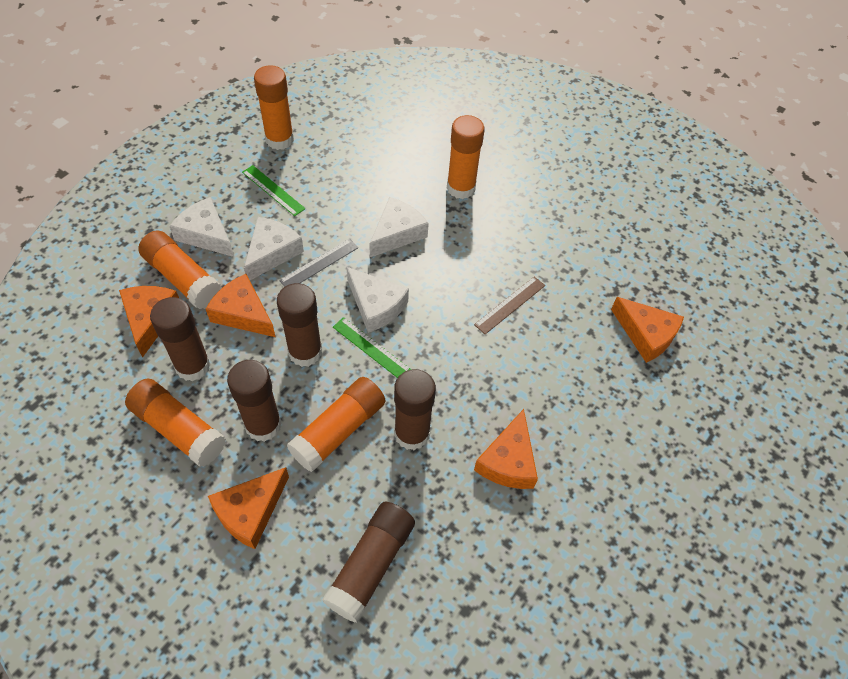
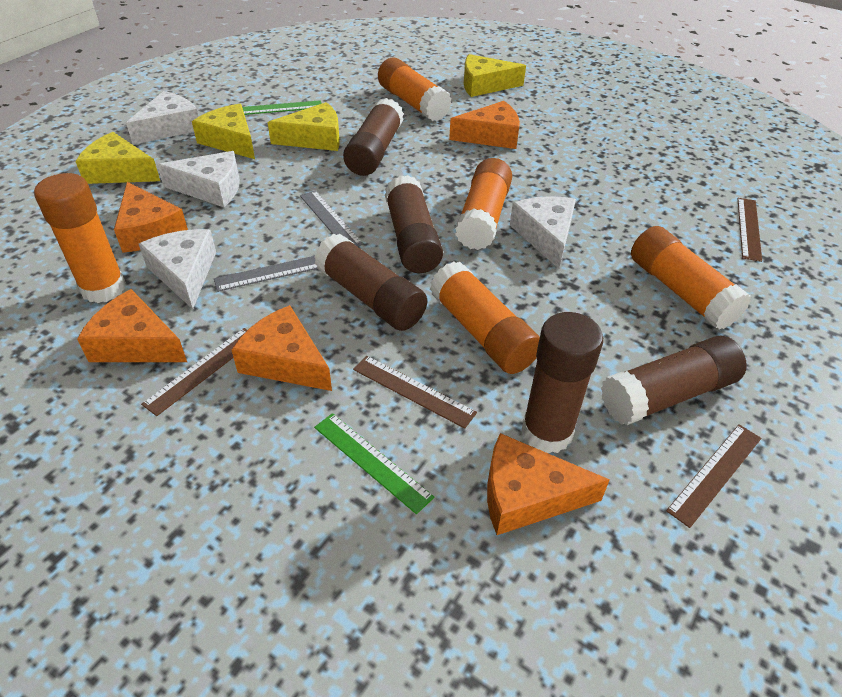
brown ruler: 1 -> 4
grey ruler: 1 -> 2
yellow cheese: 0 -> 4

